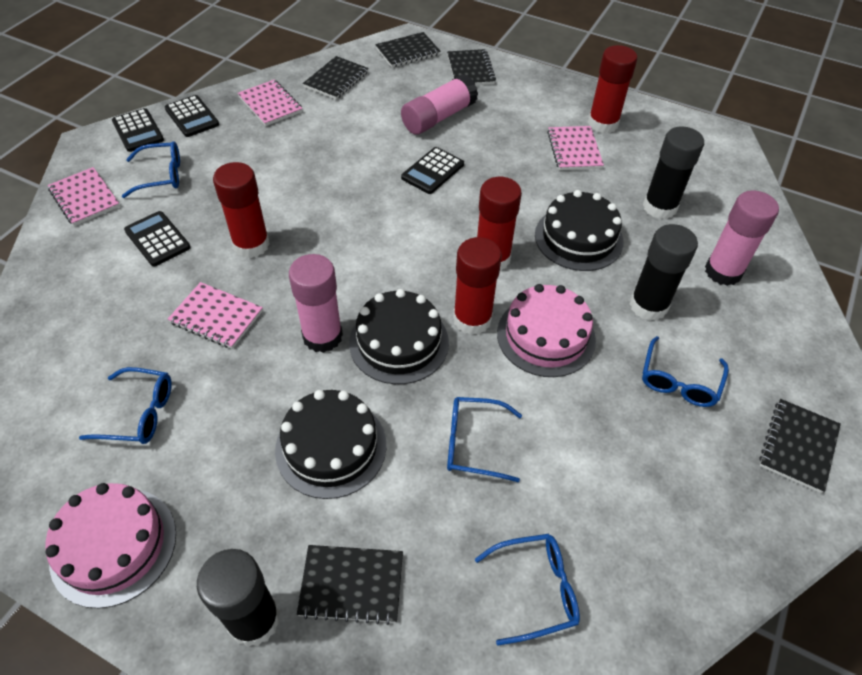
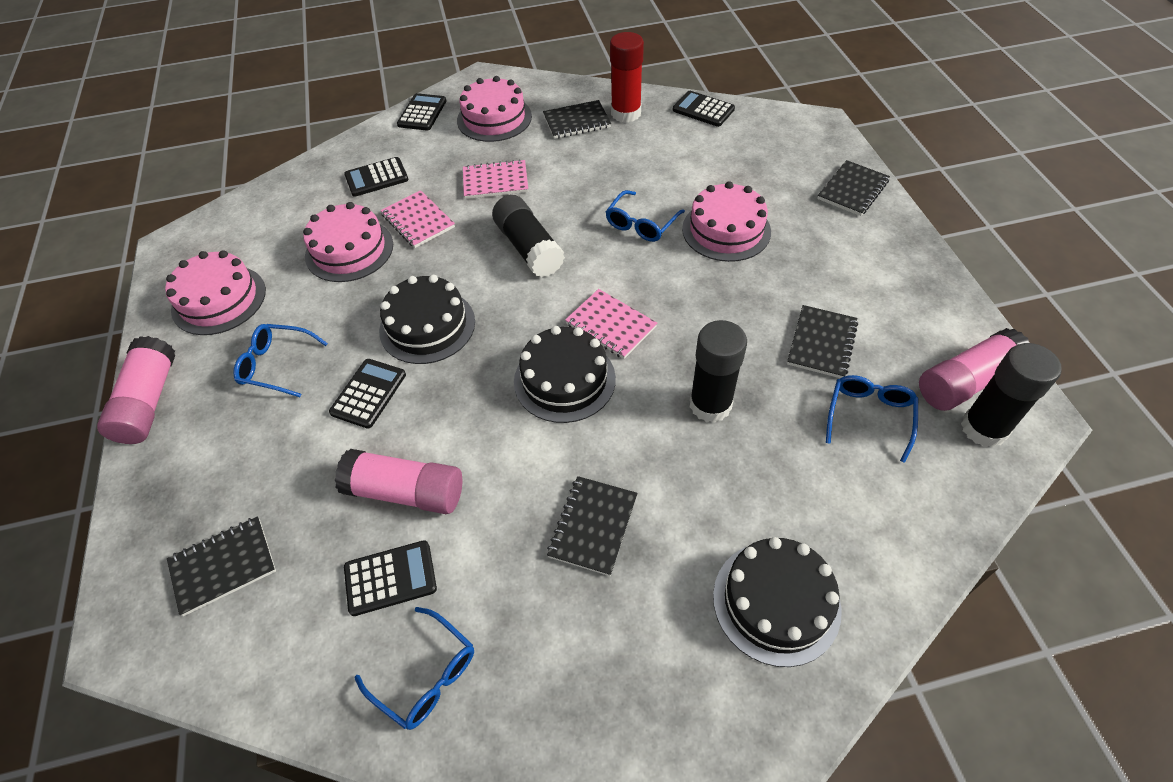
black calculator: 4 -> 5
blue glasses: 5 -> 4
pink cake: 2 -> 4
pink notebook: 4 -> 3
red glue stick: 4 -> 1

